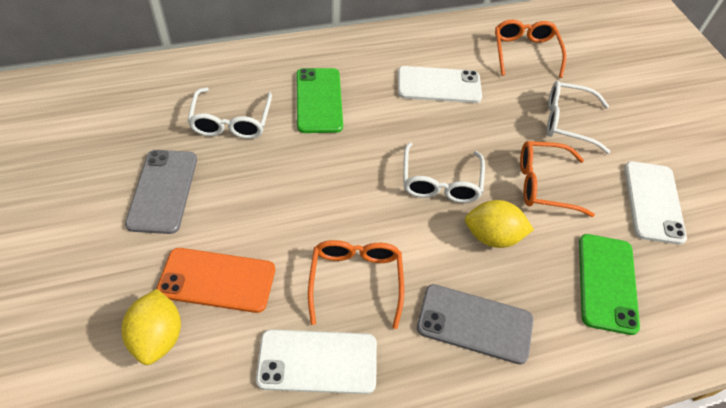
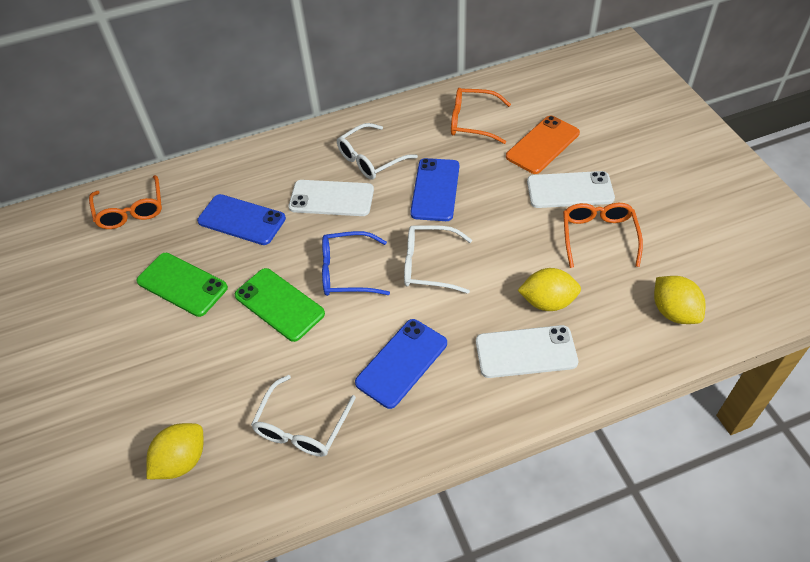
blue glasses: 0 -> 1
blue phone: 0 -> 3
grey phone: 2 -> 0
yellow lemon: 2 -> 3

